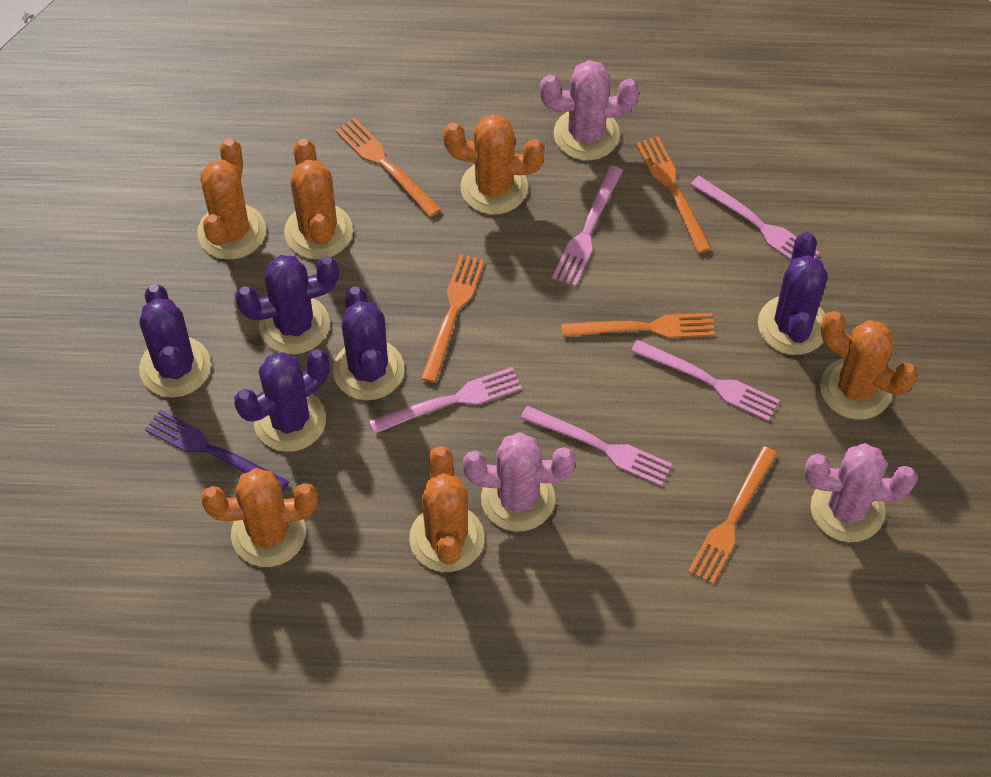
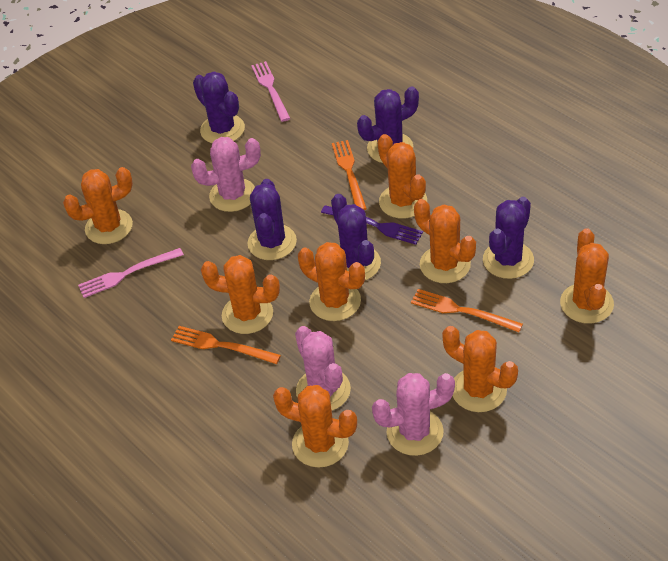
orange cactus: 6 -> 8
orange fork: 5 -> 3
pink fork: 5 -> 2

